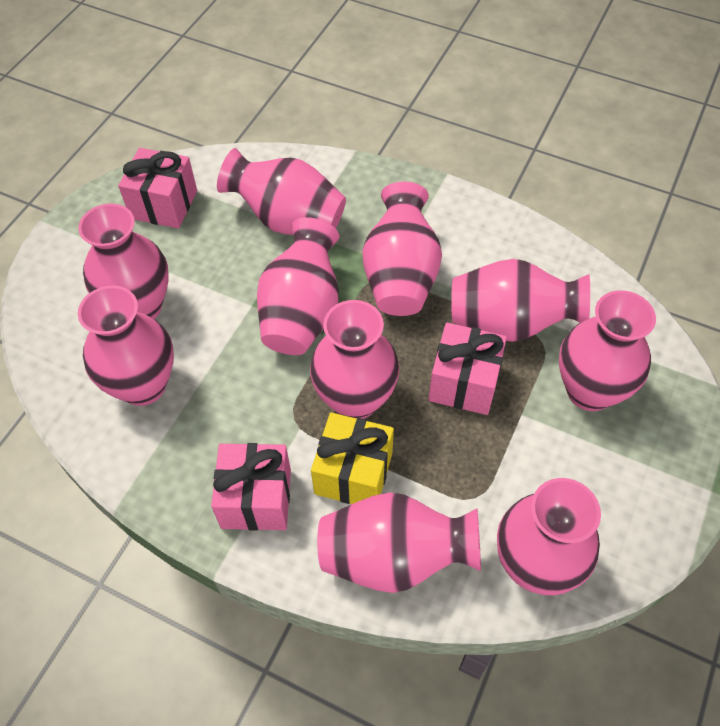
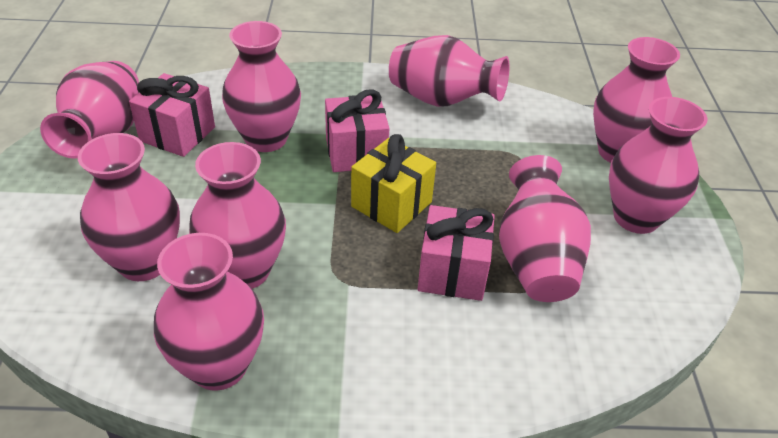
pink vase: 10 -> 9

